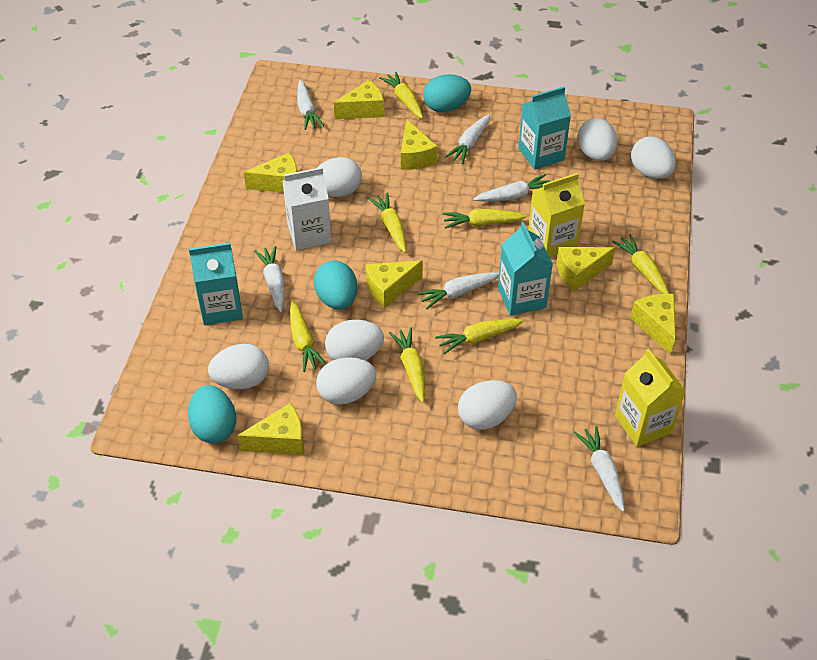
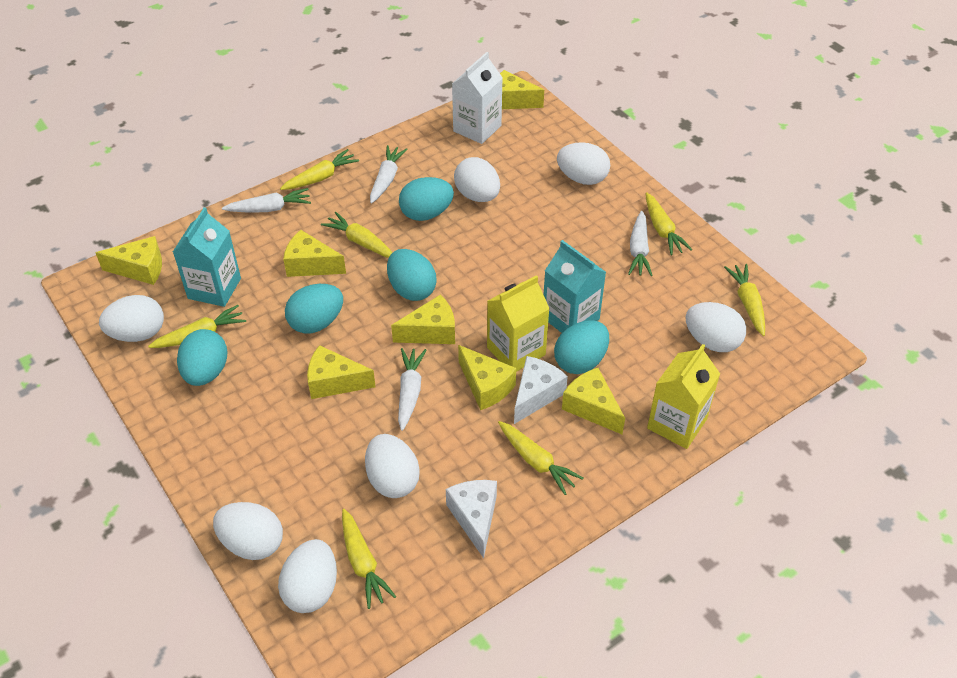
turquoise carton: 3 -> 2
turquoise egg: 3 -> 5
white carrot: 6 -> 4
white cheese: 0 -> 2

